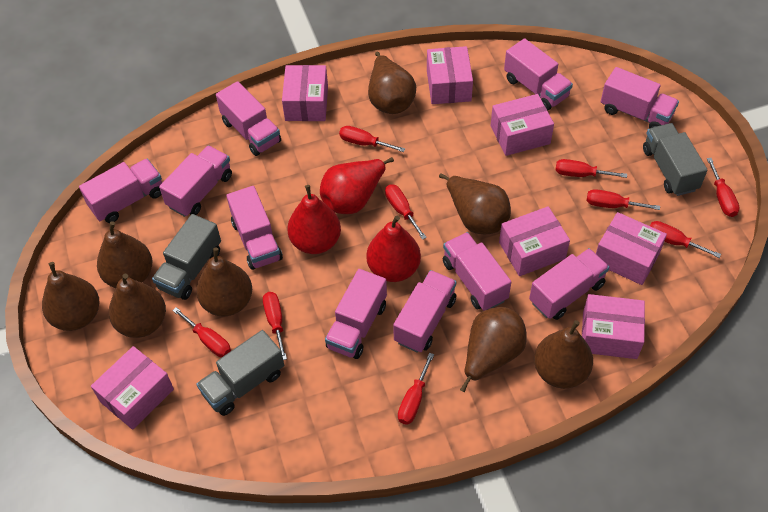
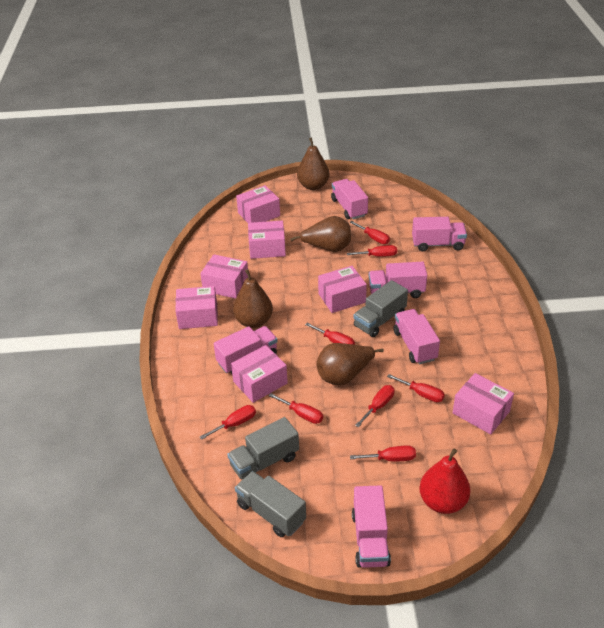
brown pear: 8 -> 4
pink truck: 10 -> 6
red pear: 3 -> 1
red screwdriver: 9 -> 8

